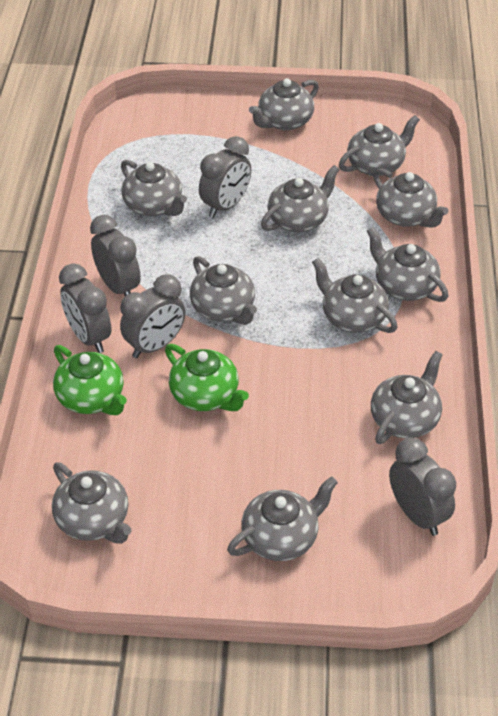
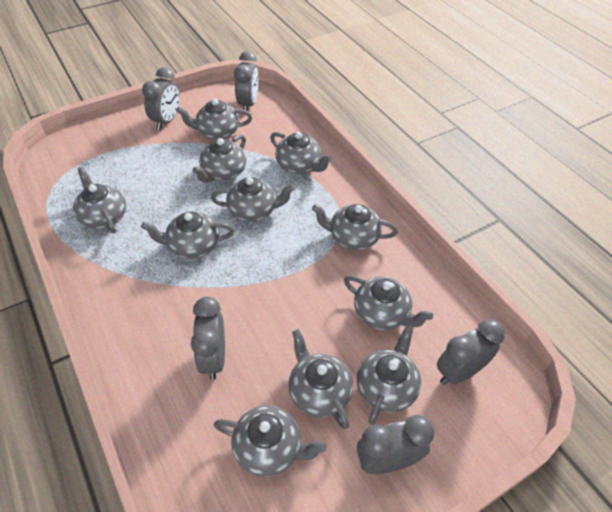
green teapot: 2 -> 0

